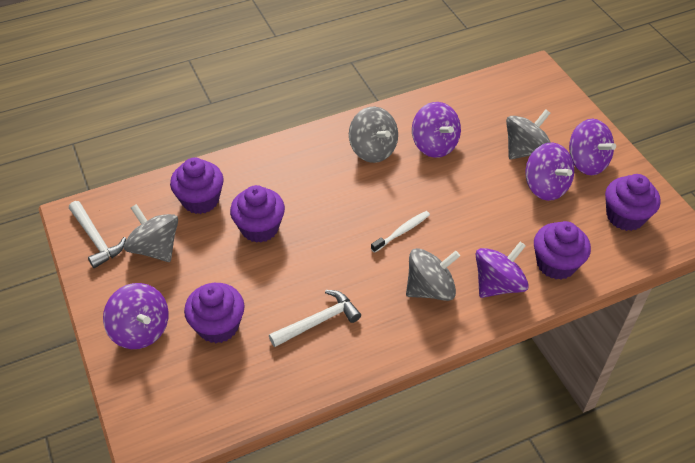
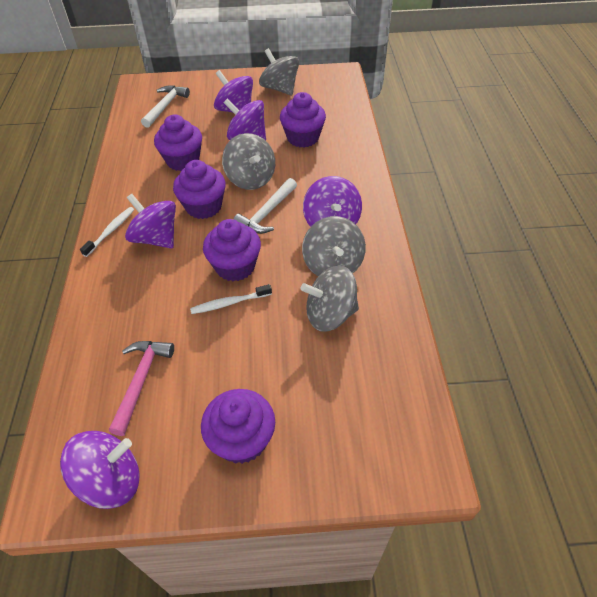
pink hammer: 0 -> 1
white toothbrush: 1 -> 2

